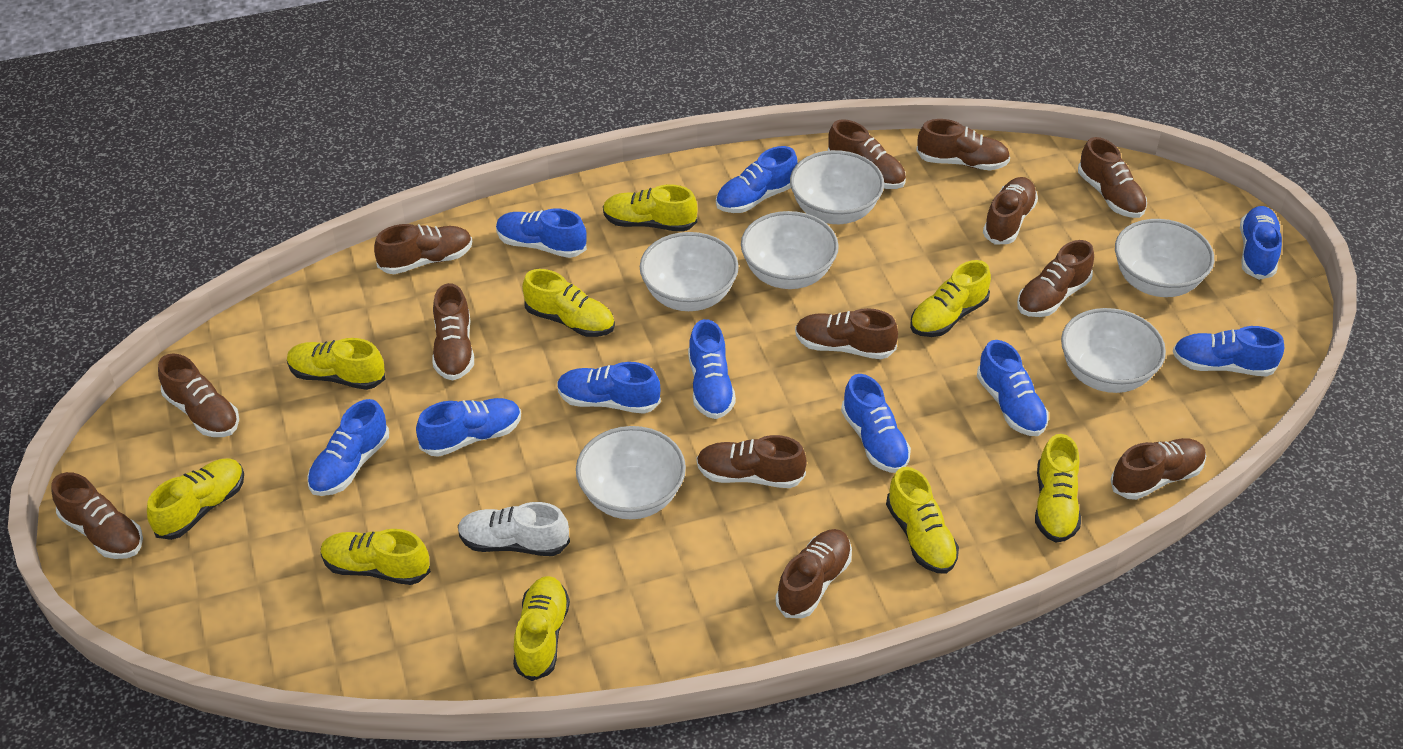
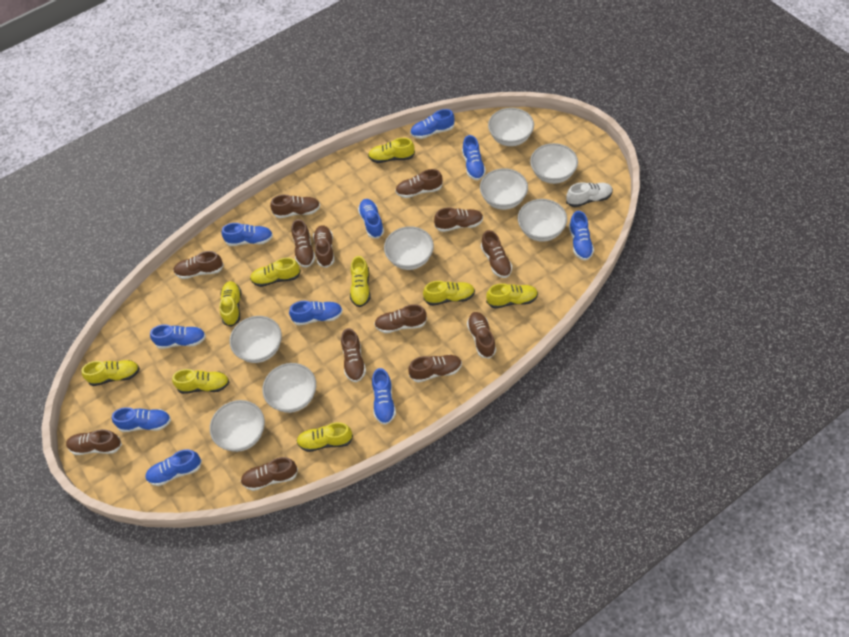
white bowl: 6 -> 8

